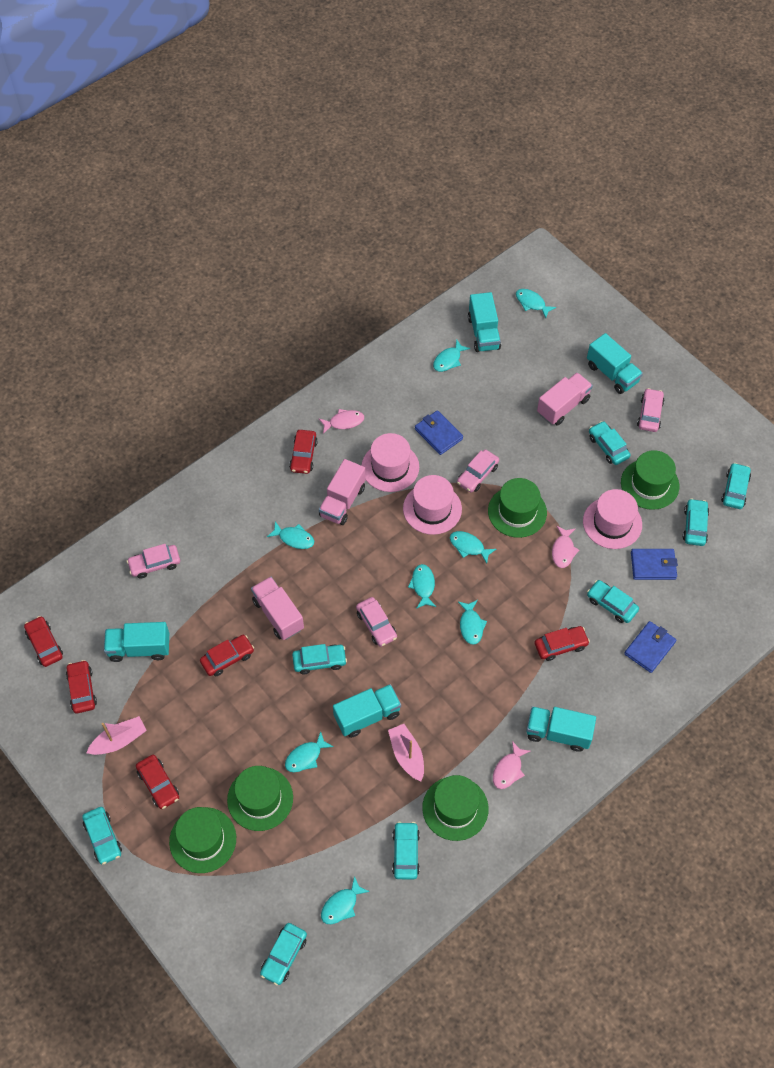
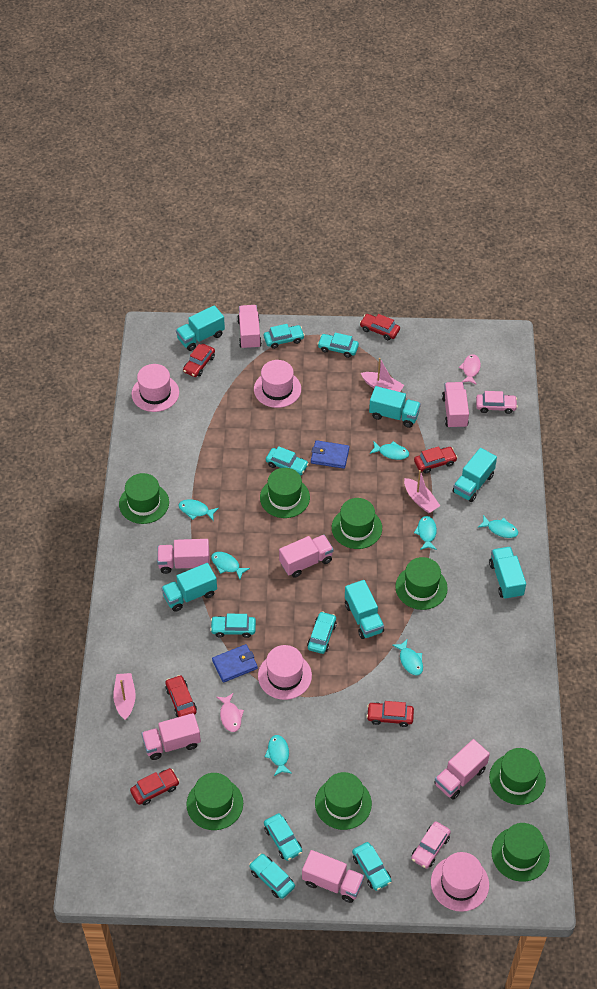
blue wallet: 3 -> 2
green hat: 5 -> 8
pink boat: 2 -> 3
pink car: 4 -> 2
pink fish: 3 -> 2
pink hat: 3 -> 4
pink truck: 3 -> 7
turquoise fish: 8 -> 7
turquoise truck: 5 -> 6

